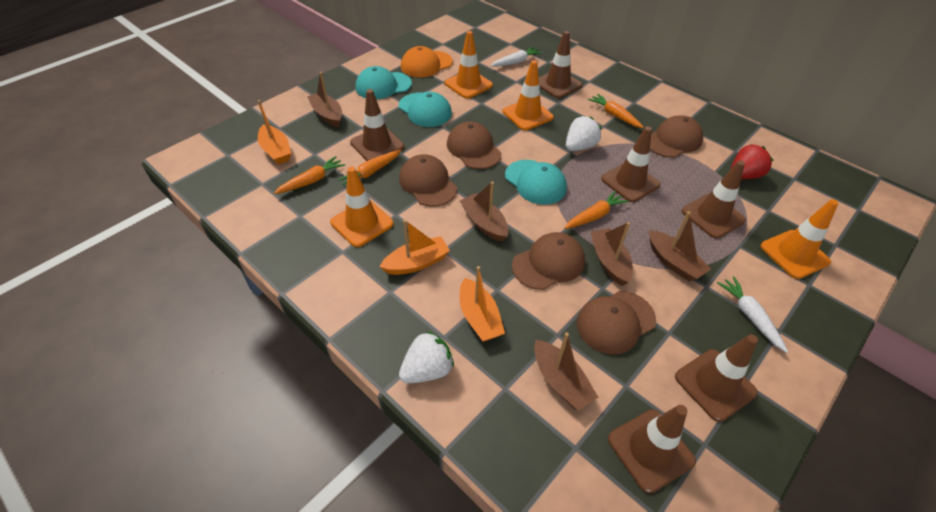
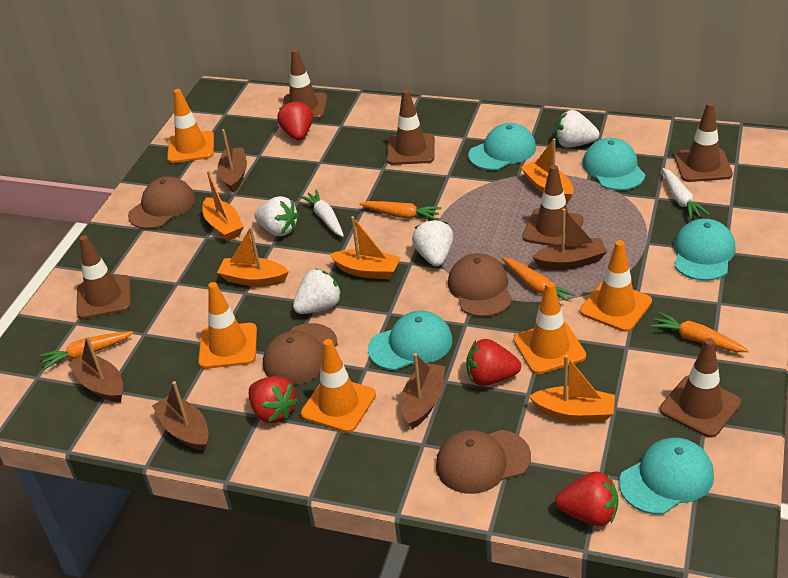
brown cap: 5 -> 4
orange boat: 3 -> 5
orange cap: 1 -> 0
orange traffic cone: 4 -> 5
red strawberry: 1 -> 4
turquoise cap: 3 -> 5
white strawberry: 2 -> 4

